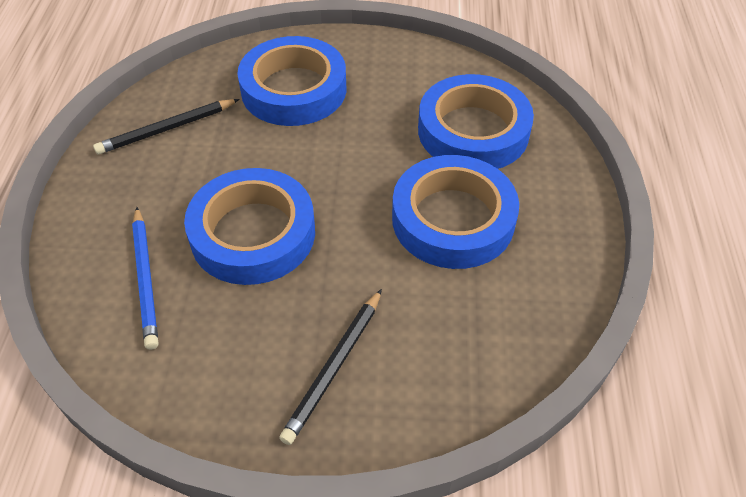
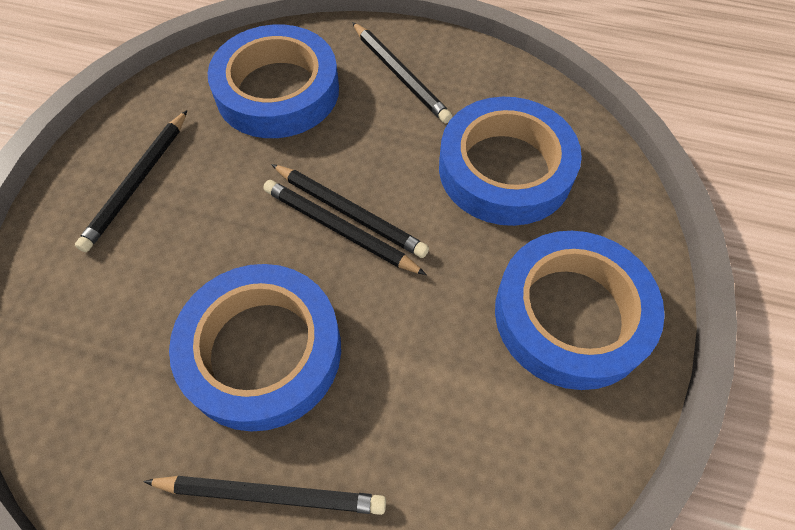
black pencil: 2 -> 5
blue pencil: 1 -> 0

